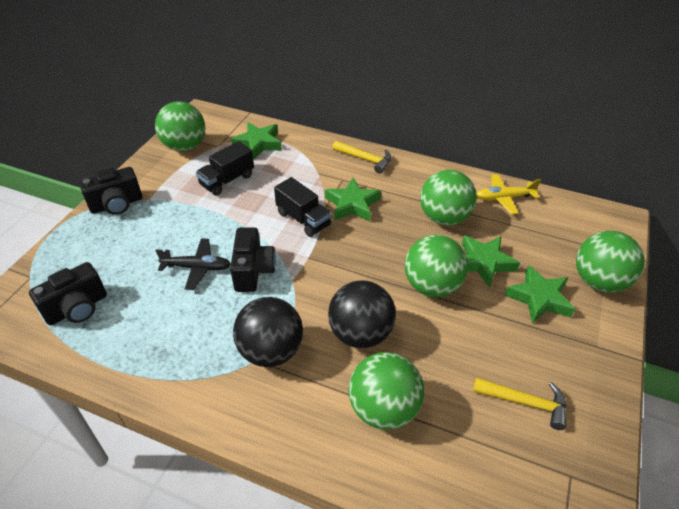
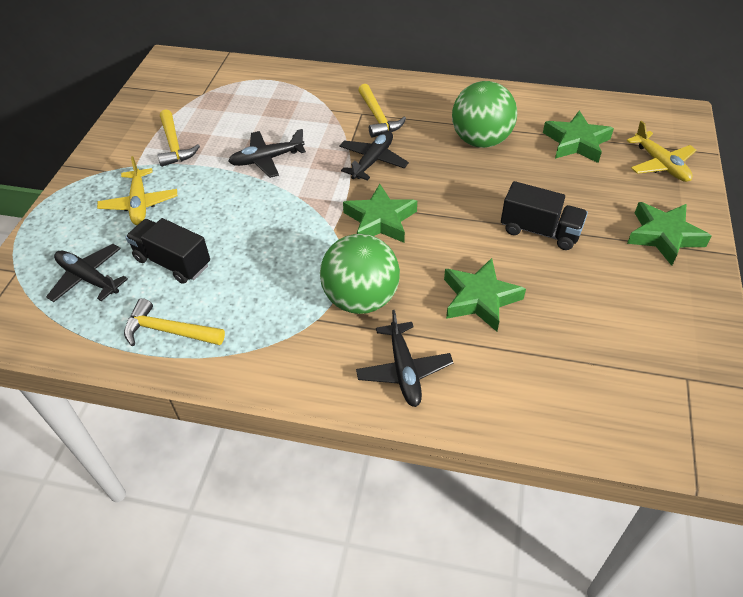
black ball: 2 -> 0
black camera: 3 -> 0
black plane: 1 -> 4
green ball: 5 -> 2
yellow hammer: 2 -> 3
yellow plane: 1 -> 2

